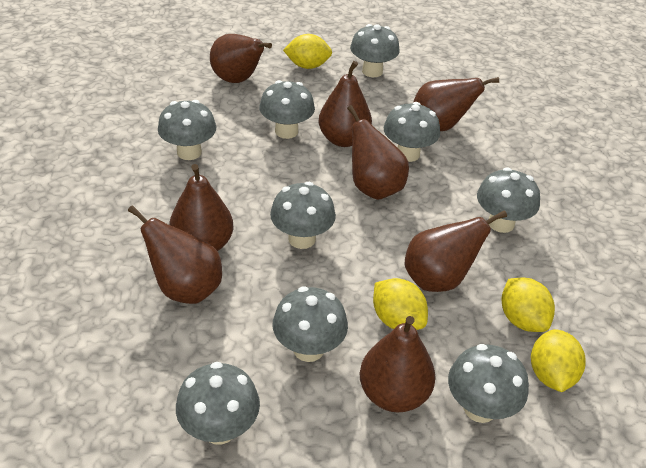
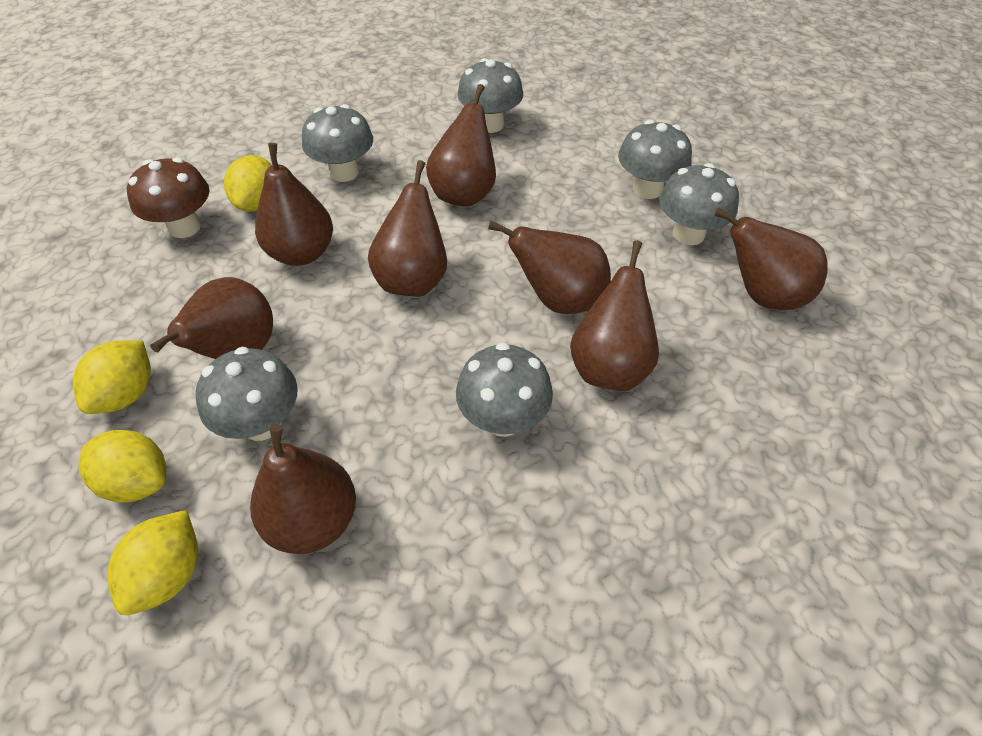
brown mushroom: 0 -> 1
grey mushroom: 9 -> 6

